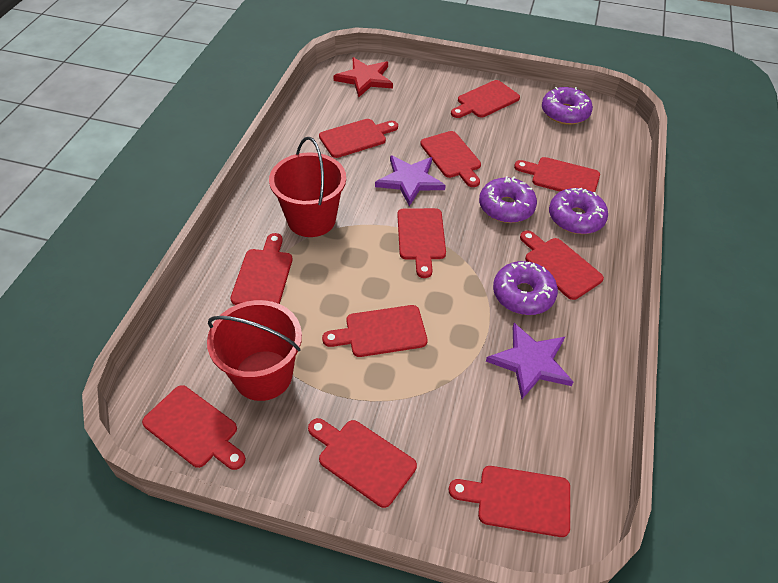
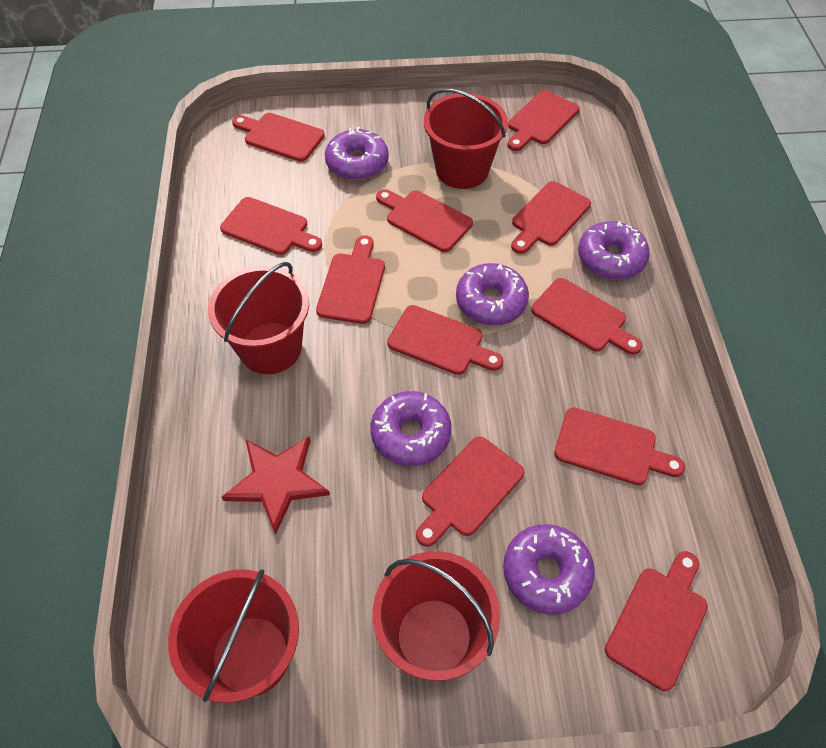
purple donut: 4 -> 5
purple star: 2 -> 0
red bucket: 2 -> 4

